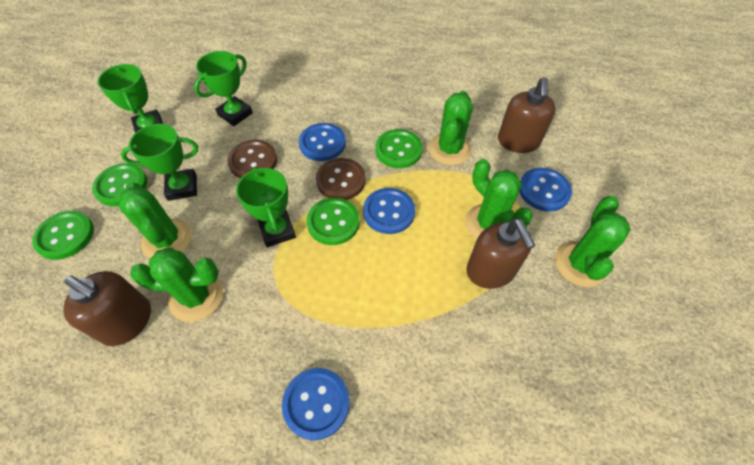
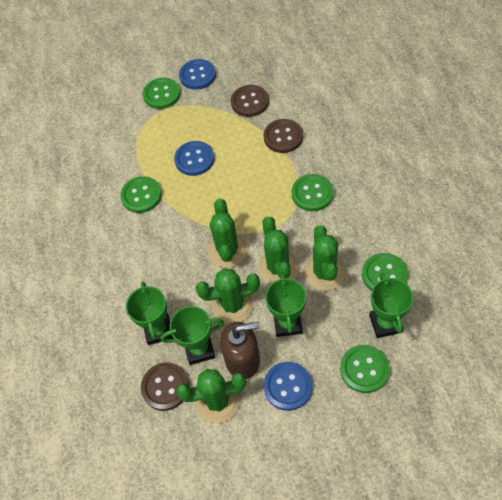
blue button: 4 -> 3
brown button: 2 -> 3
brown soap dispenser: 3 -> 1
green button: 4 -> 5

